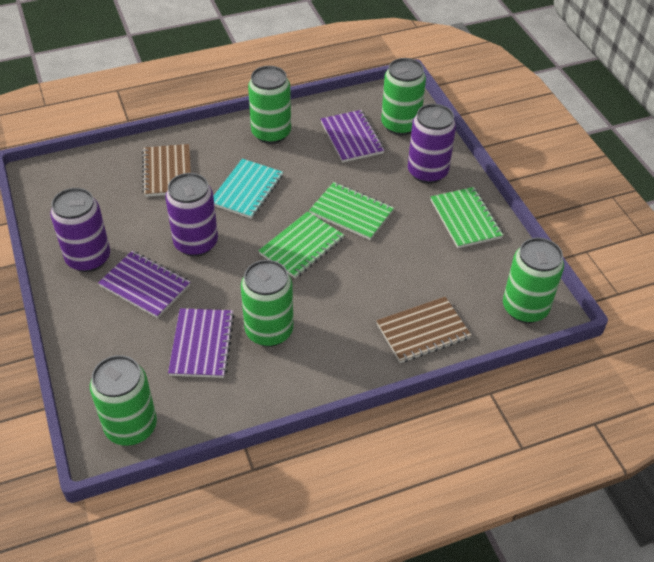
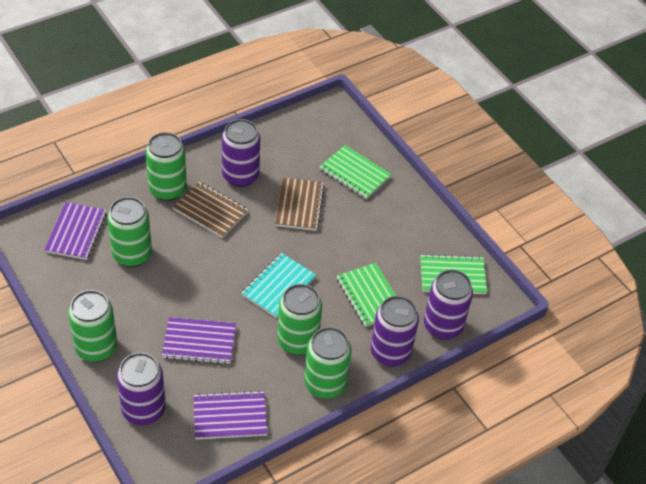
purple can: 3 -> 4

